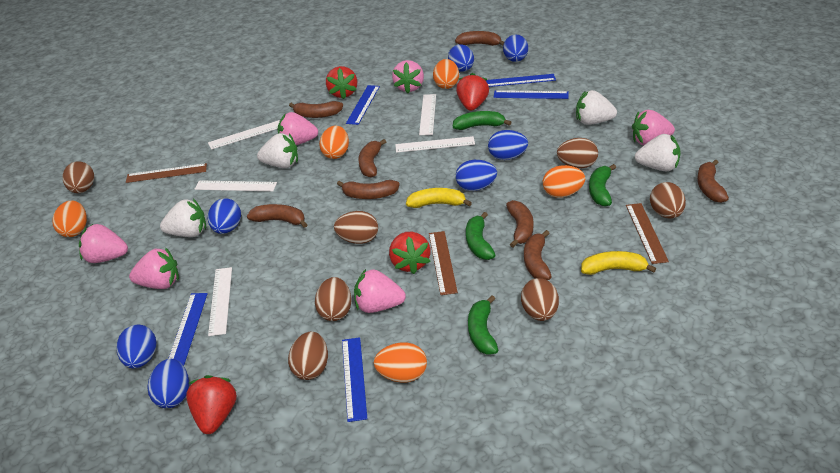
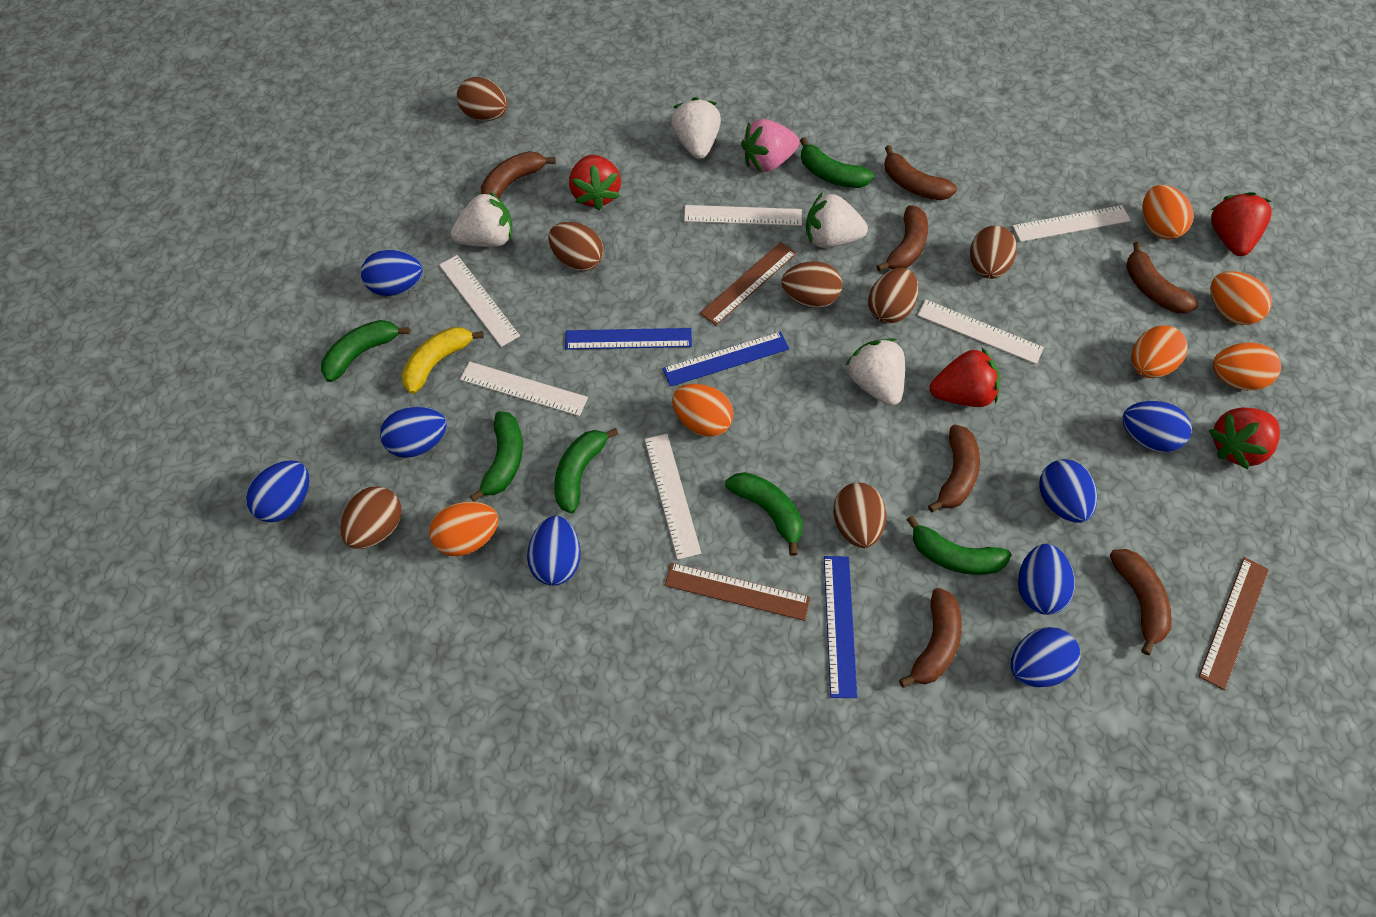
blue egg: 7 -> 8
blue ruler: 5 -> 3
brown banana: 8 -> 7
green banana: 4 -> 6
orange egg: 5 -> 6
pink strawberry: 6 -> 1
white ruler: 5 -> 6
yellow banana: 2 -> 1

